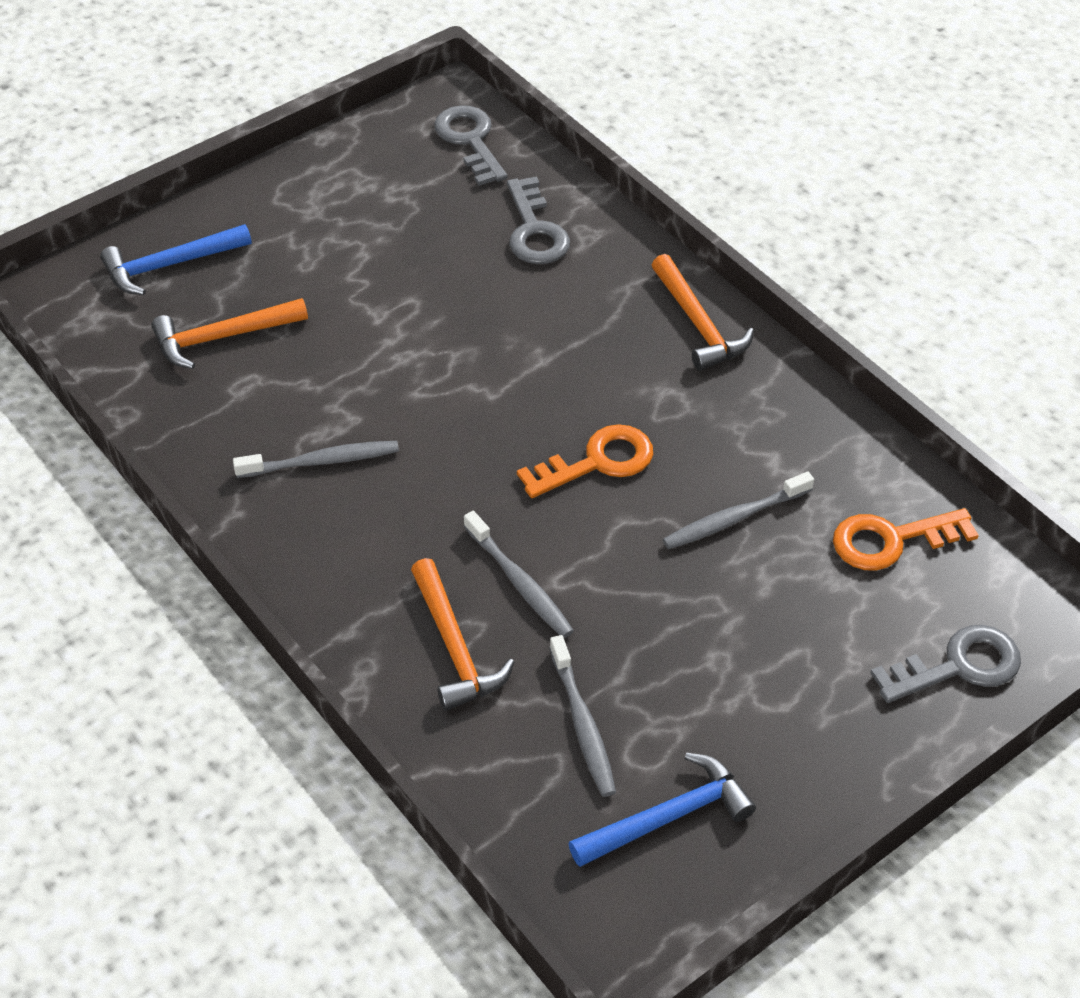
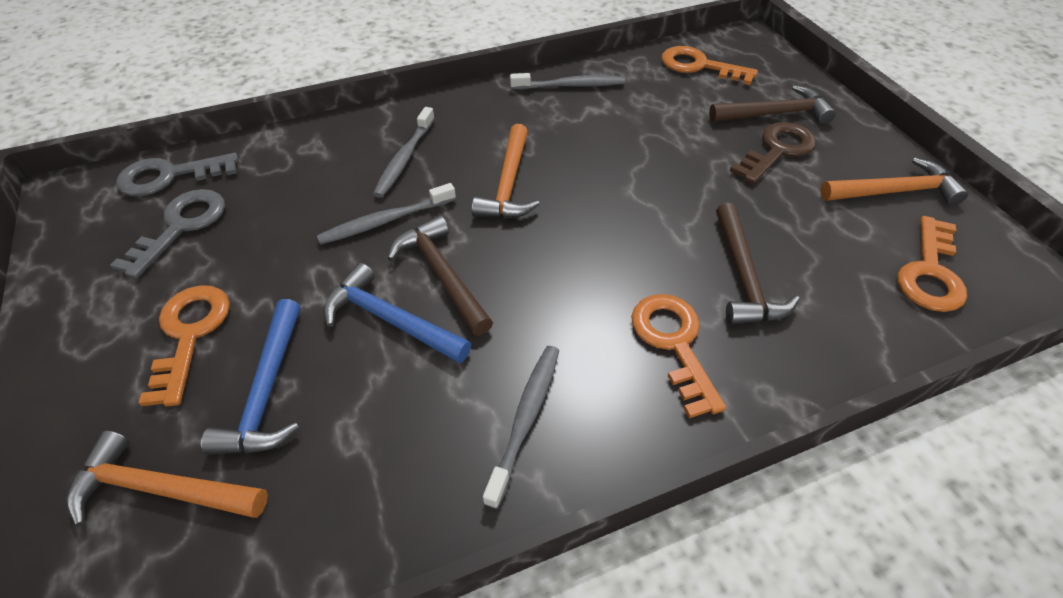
brown hammer: 0 -> 3
brown key: 0 -> 1
grey key: 3 -> 2
orange key: 2 -> 4

